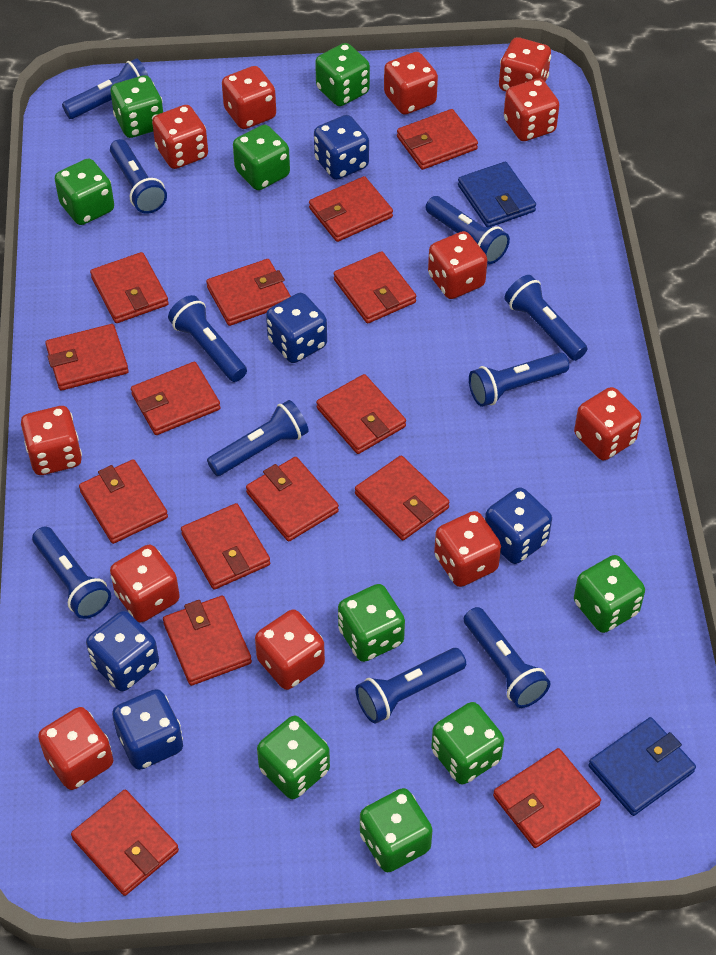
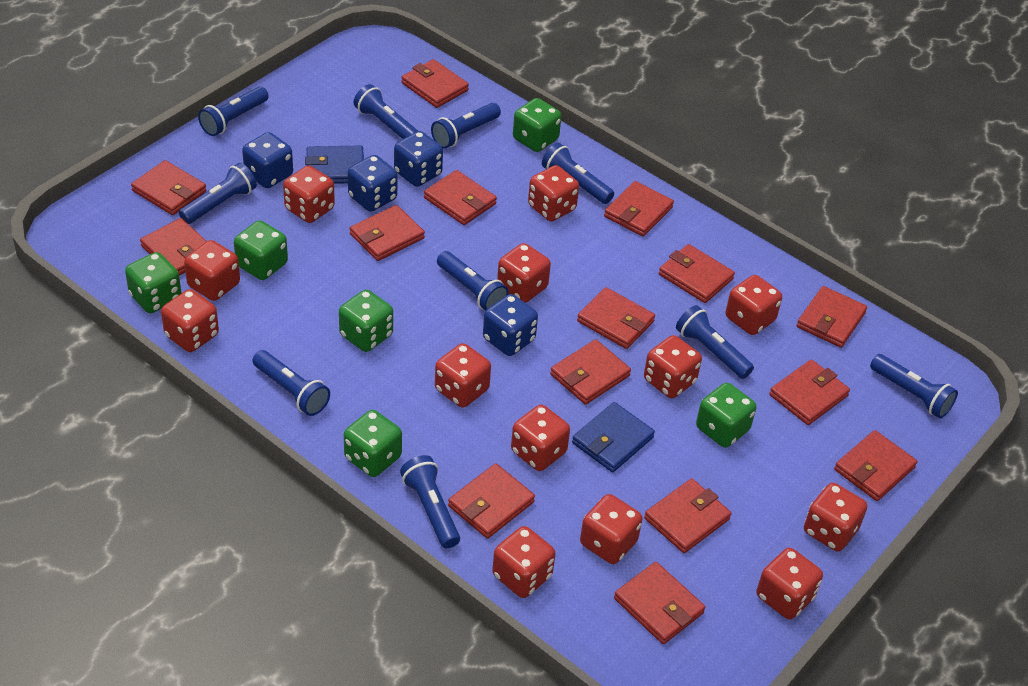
blue dice: 5 -> 4
green dice: 9 -> 6
red dice: 12 -> 13

